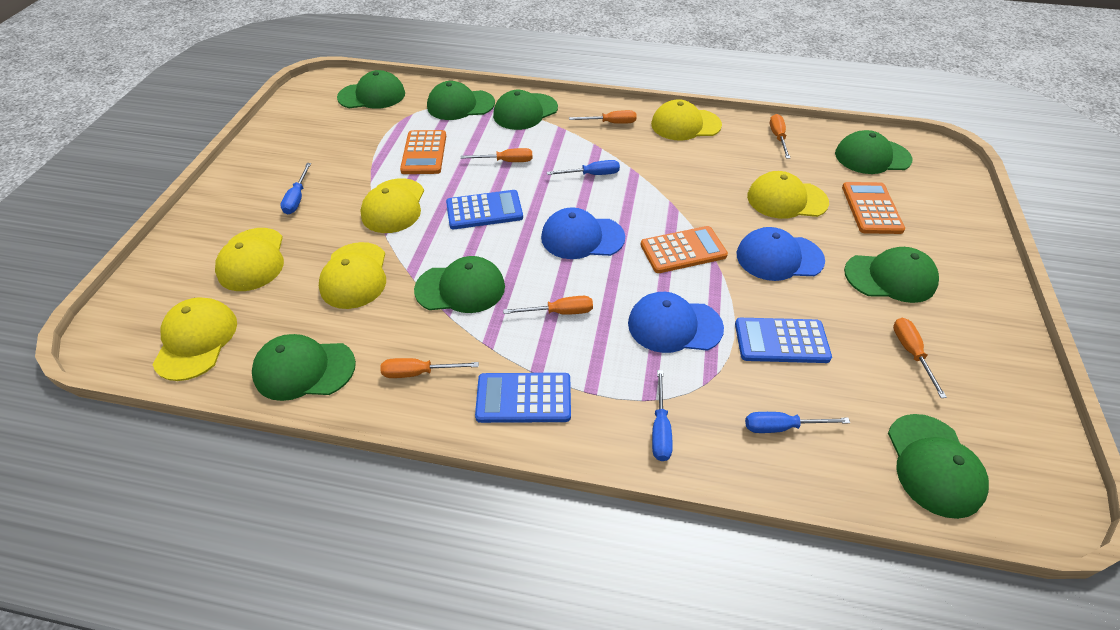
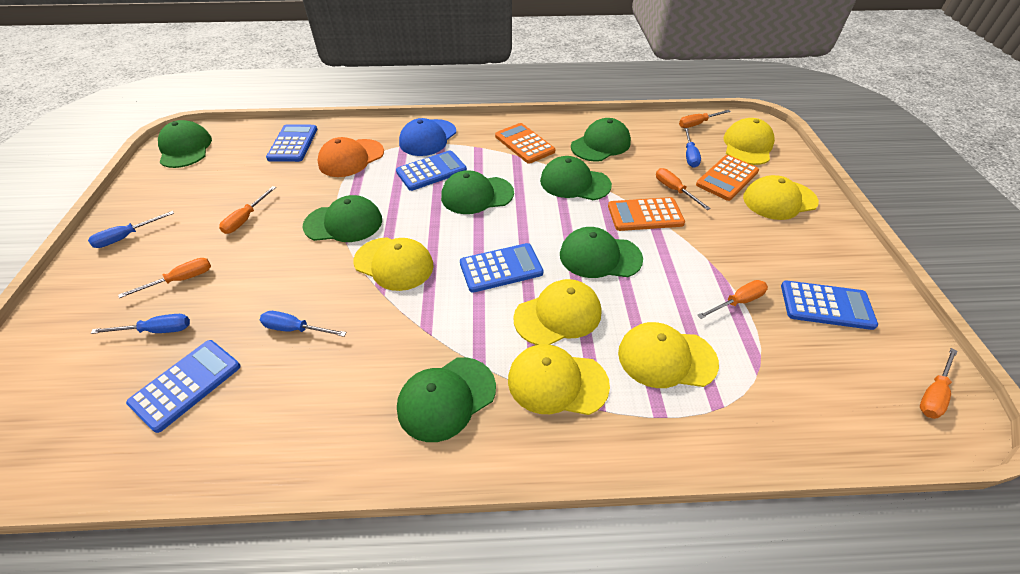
blue calculator: 3 -> 5
blue cap: 3 -> 1
green cap: 8 -> 7
orange cap: 0 -> 1

